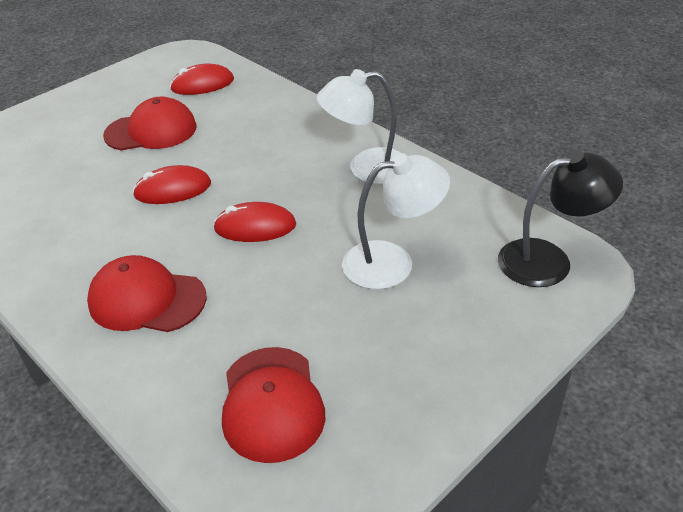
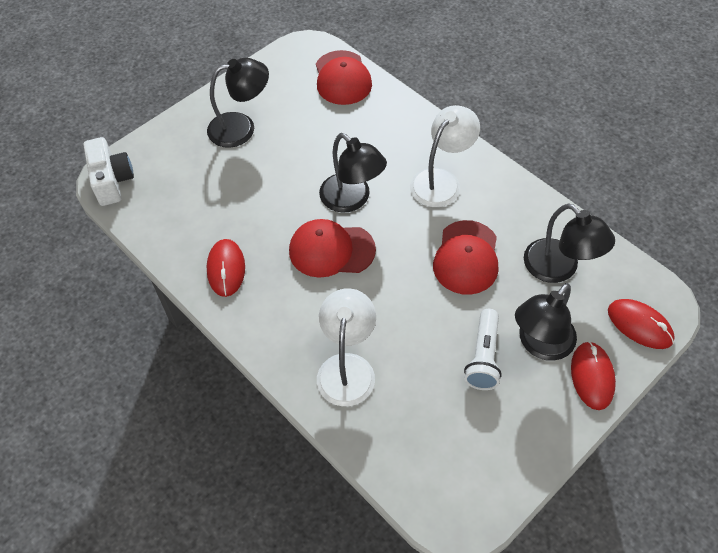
black lamp: 1 -> 4
white camera: 0 -> 1
white flashlight: 0 -> 1

